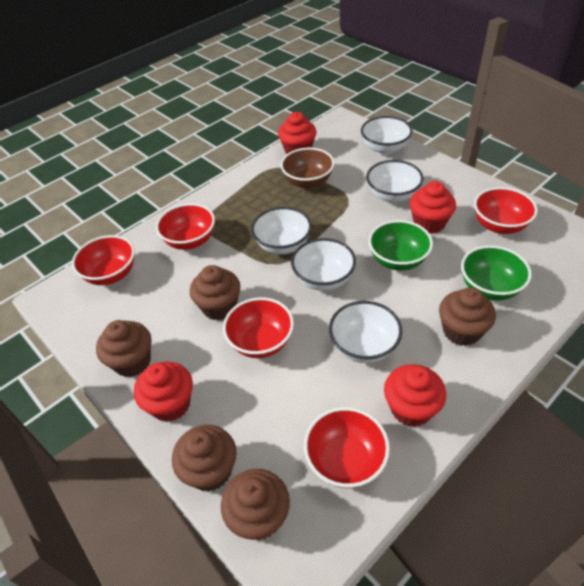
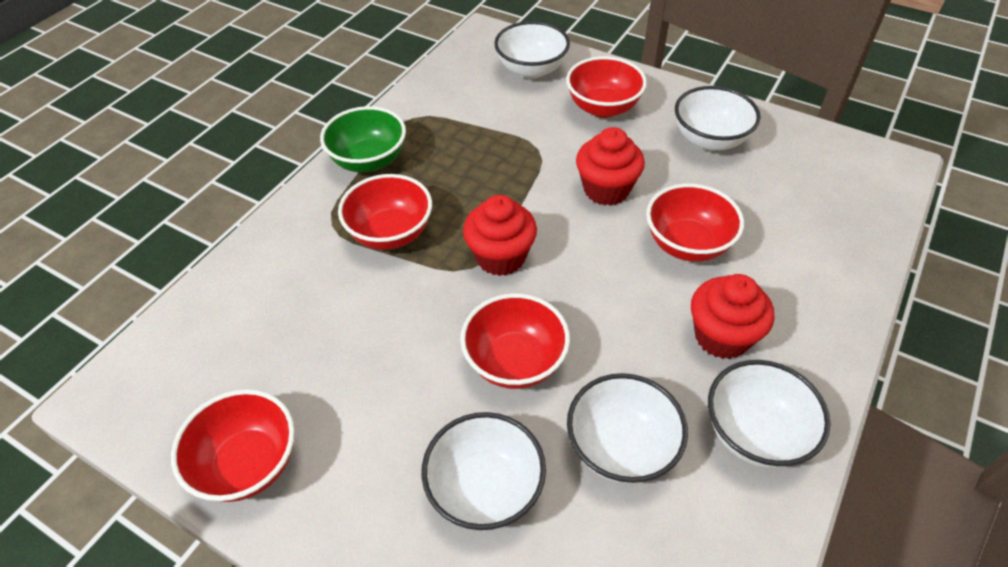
brown bowl: 1 -> 0
brown cupcake: 5 -> 0
green bowl: 2 -> 1
red cupcake: 4 -> 3

